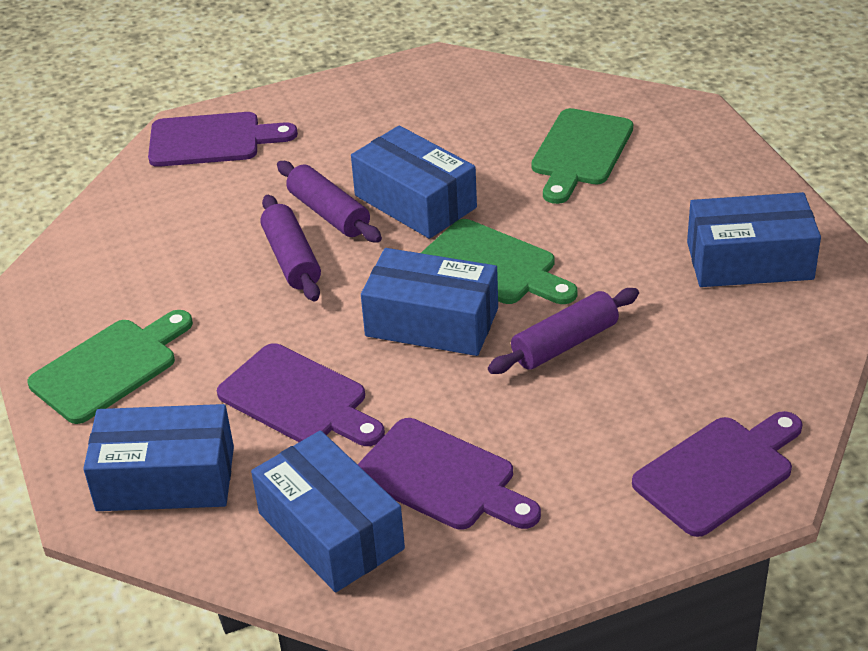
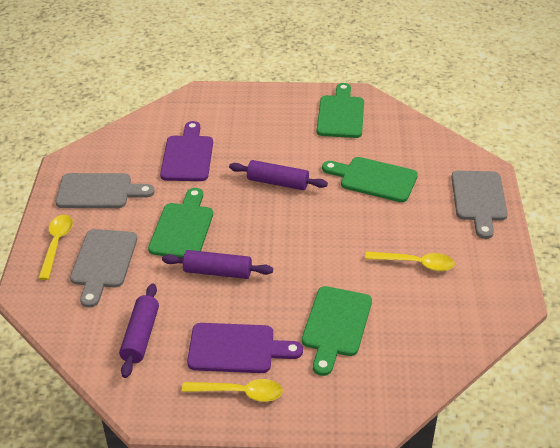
blue box: 5 -> 0
green cutting board: 3 -> 4
grey cutting board: 0 -> 3
purple cutting board: 4 -> 2
yellow spoon: 0 -> 3

